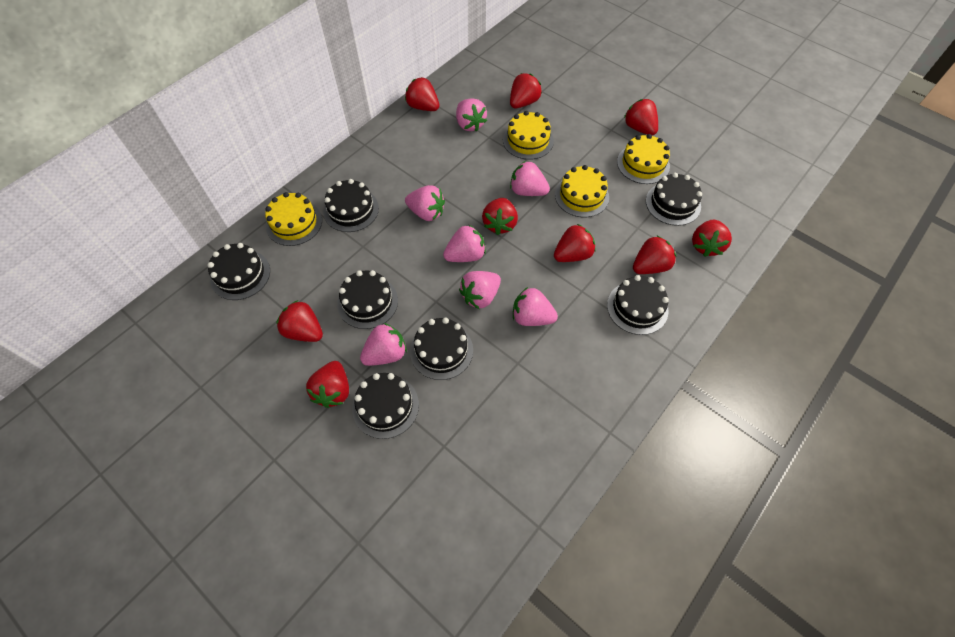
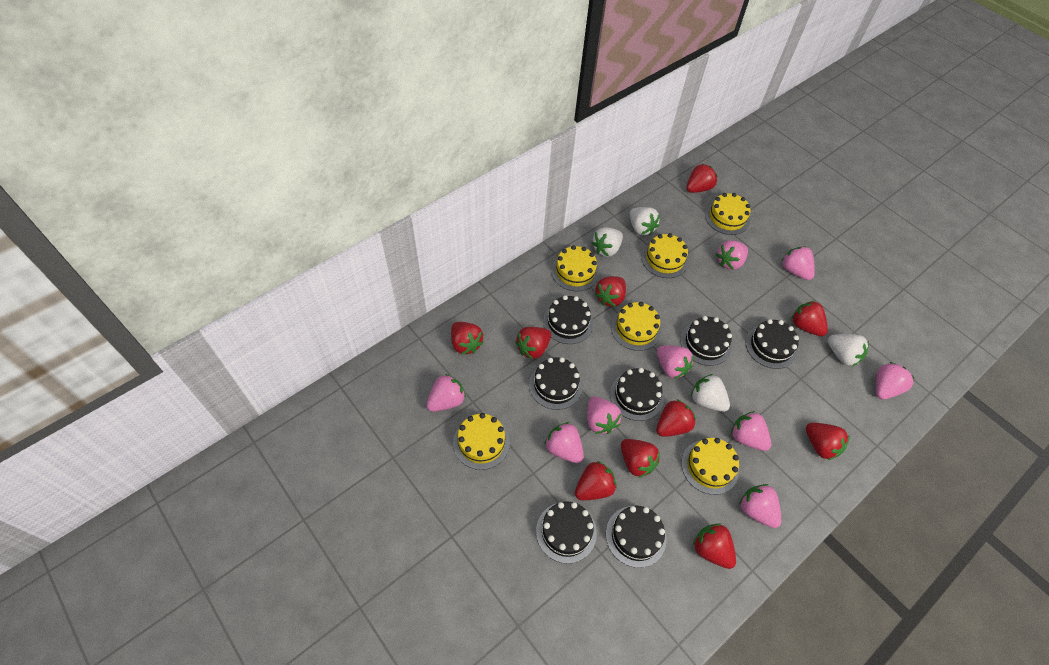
pink strawberry: 7 -> 9
red strawberry: 9 -> 10
white strawberry: 0 -> 4
yellow cake: 4 -> 6

